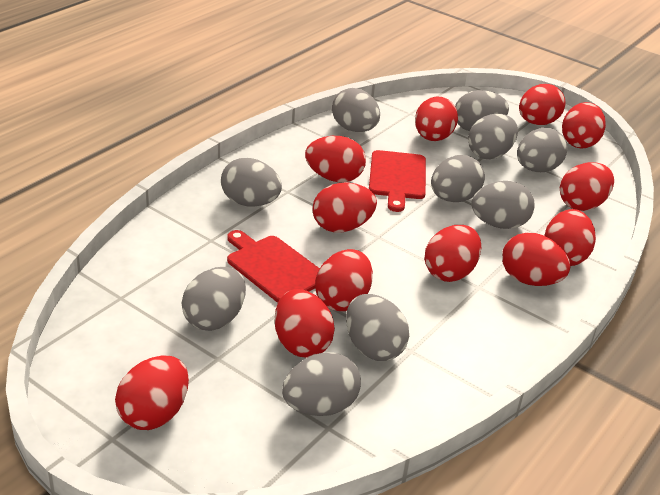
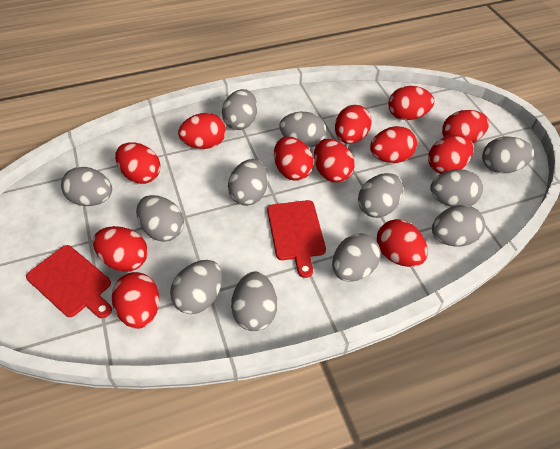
grey egg: 10 -> 12

